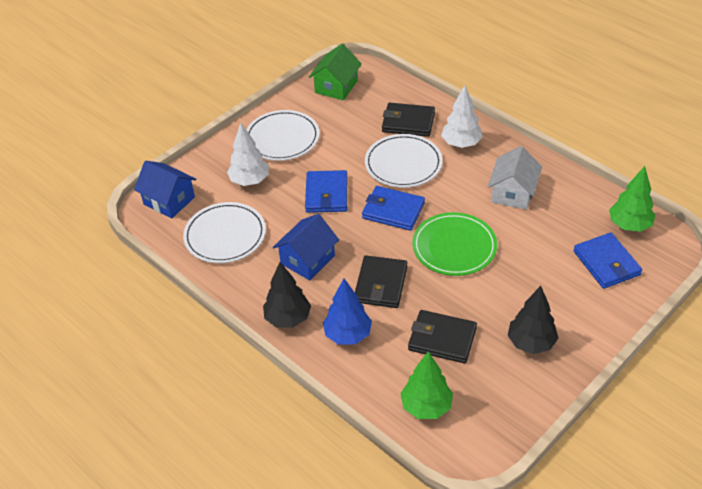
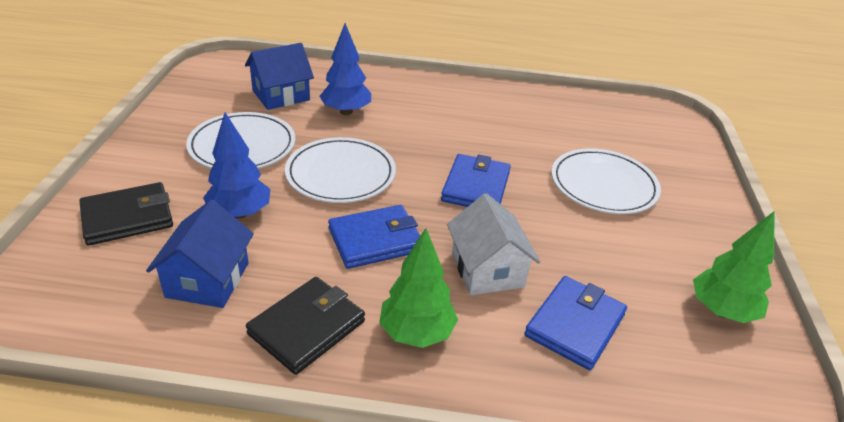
black tree: 2 -> 0
black wallet: 3 -> 2
blue tree: 1 -> 2
green house: 1 -> 0
green plate: 1 -> 0
white tree: 2 -> 0

